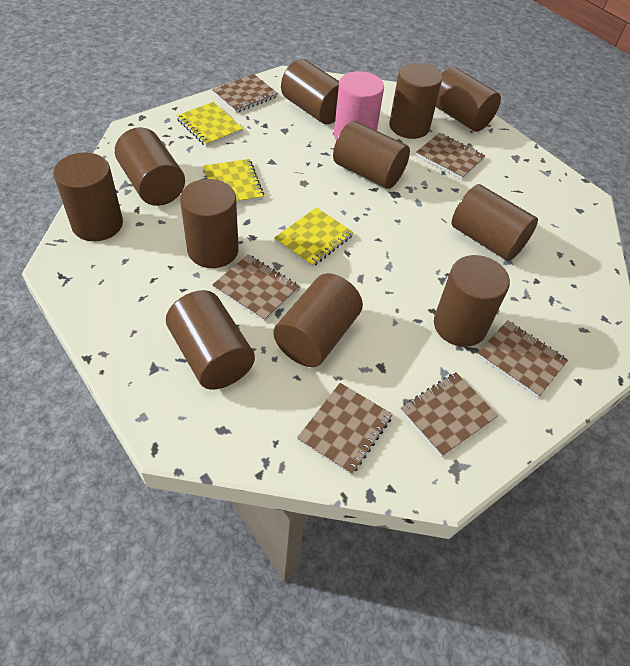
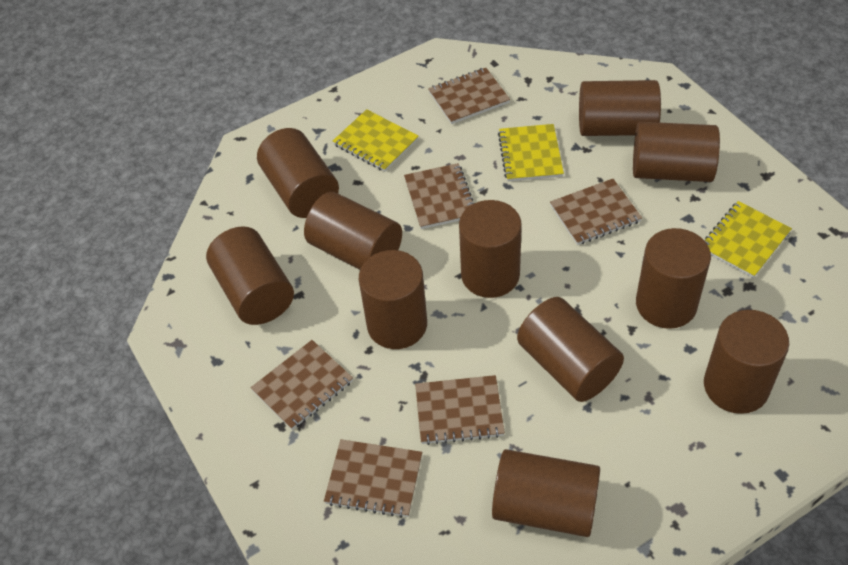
pink cylinder: 1 -> 0

